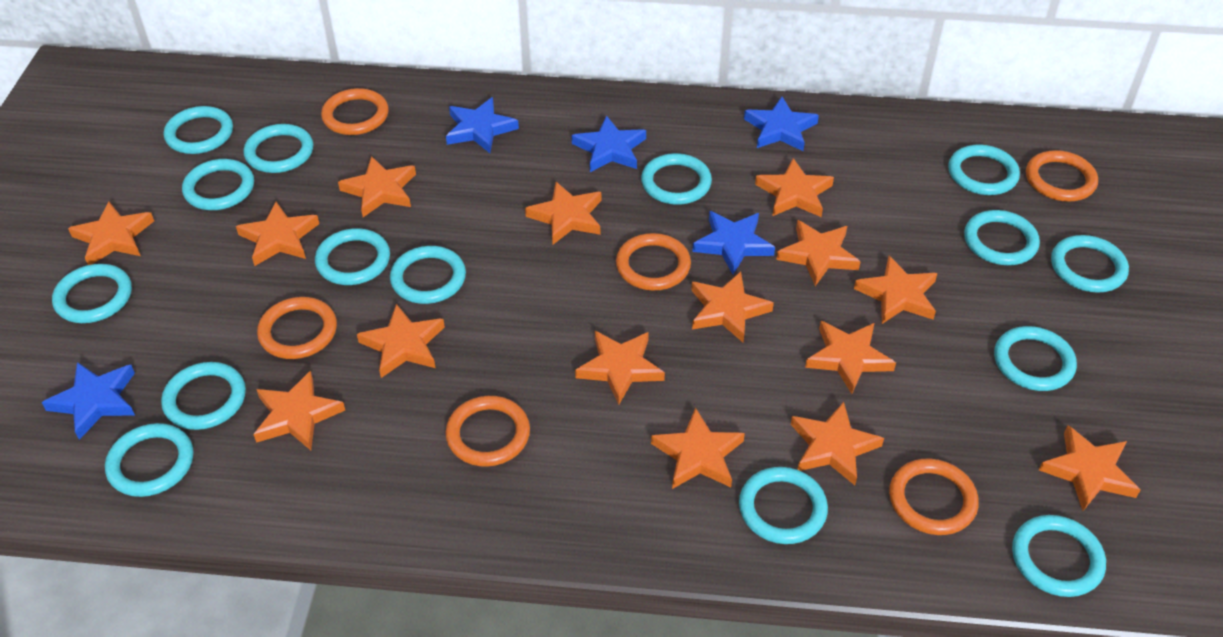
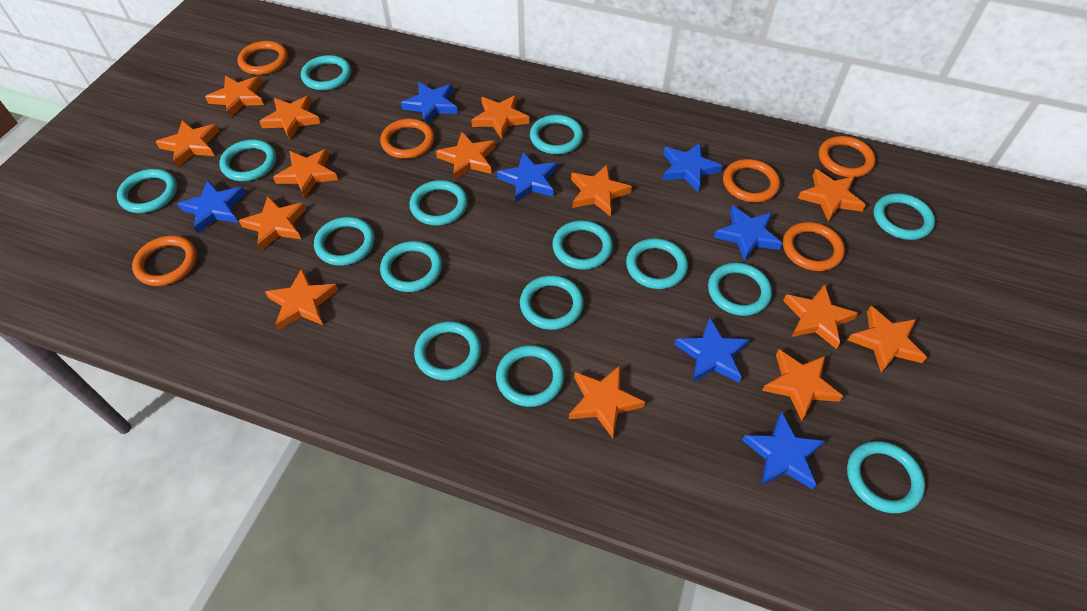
blue star: 5 -> 7
orange star: 15 -> 14

